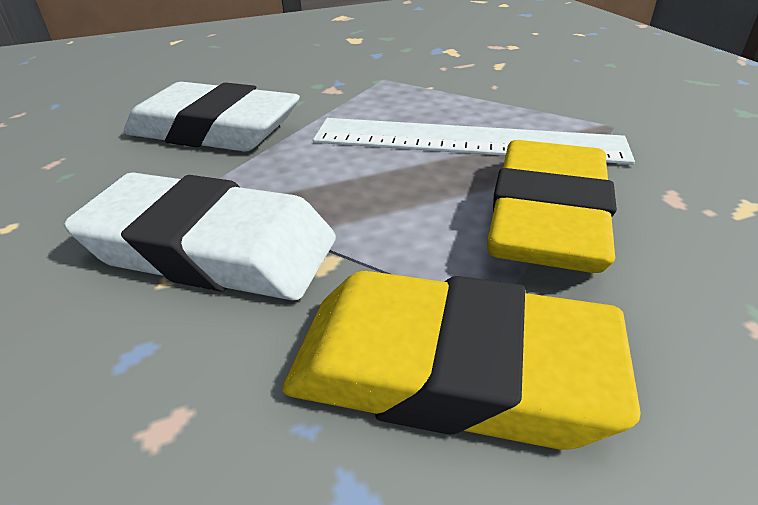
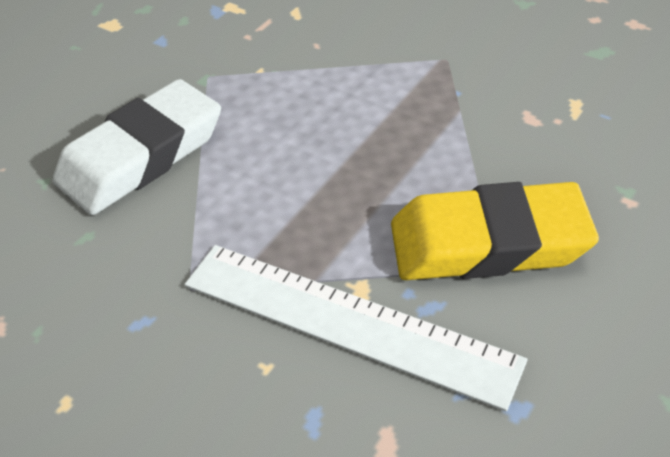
white eraser: 2 -> 1
yellow eraser: 2 -> 1

